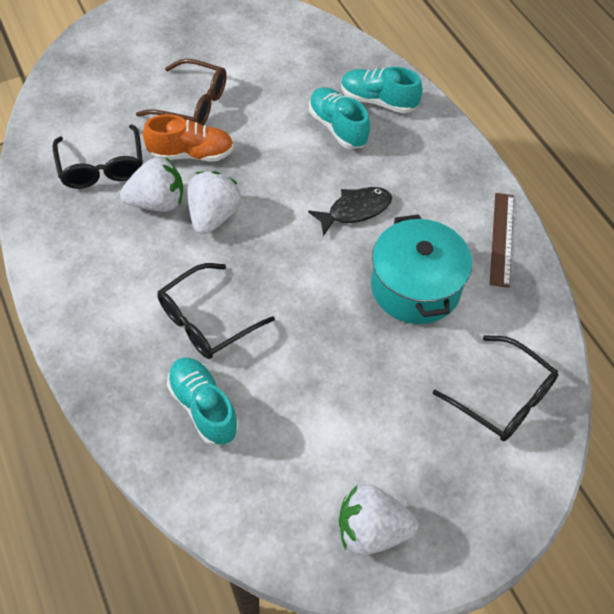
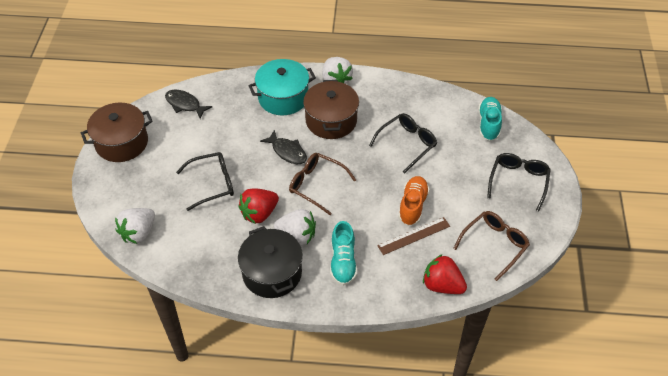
black fish: 1 -> 2
black pot: 0 -> 1
brown glasses: 1 -> 2
brown pot: 0 -> 2
red strawberry: 0 -> 2
turquoise shoe: 3 -> 2

